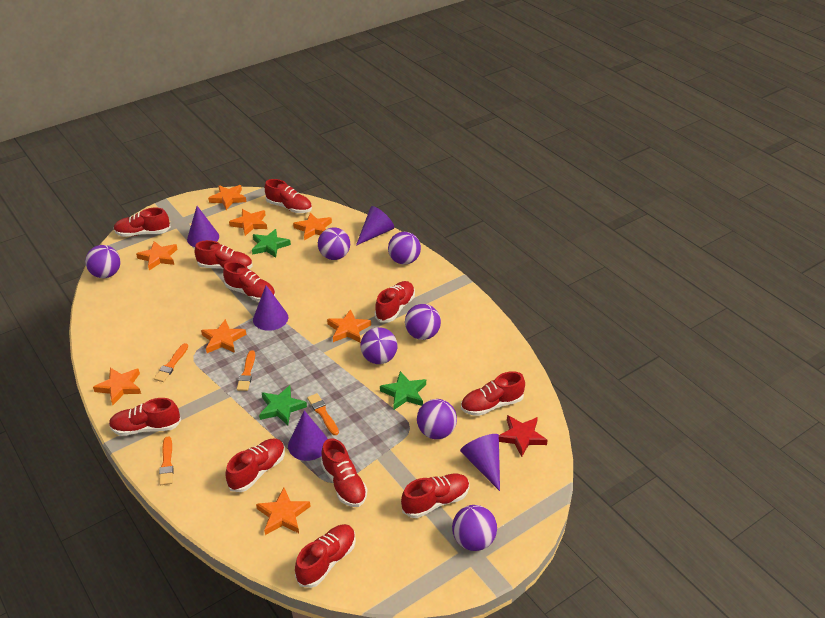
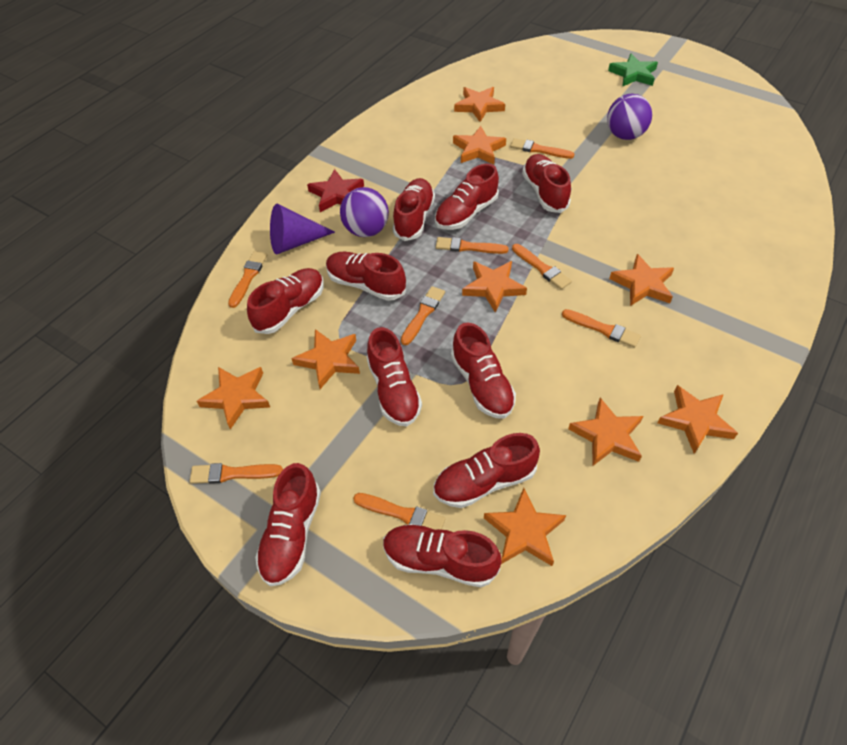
green star: 3 -> 1
orange brush: 4 -> 8
orange star: 8 -> 9
purple ball: 7 -> 2
purple cone: 5 -> 1
red shoe: 11 -> 10

